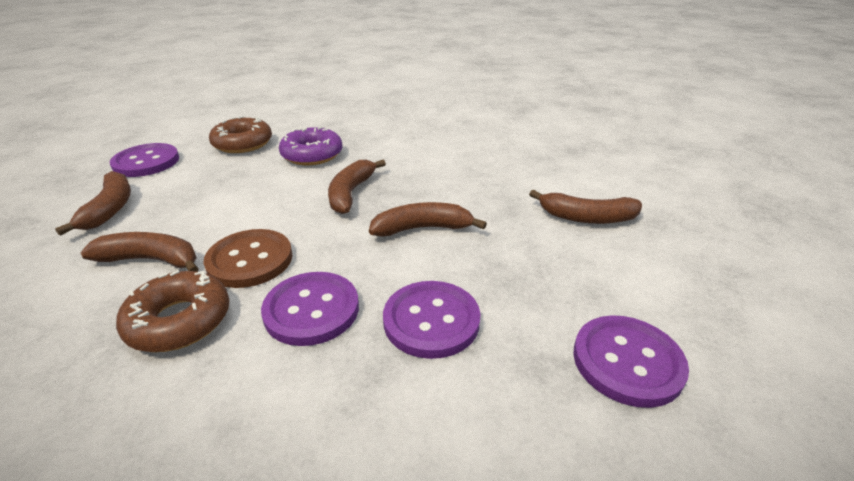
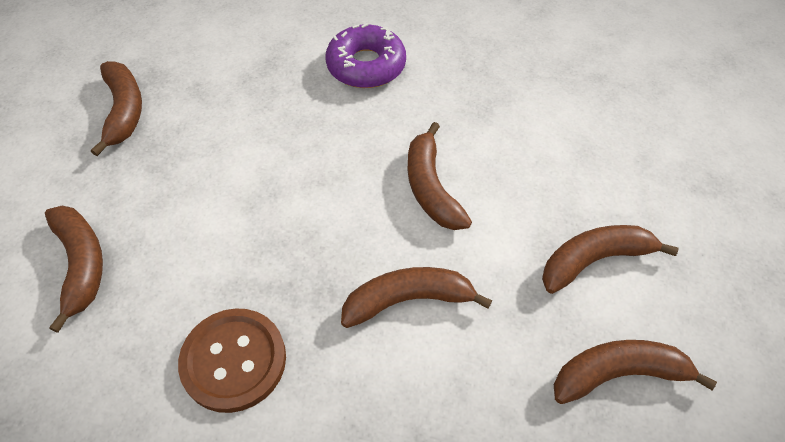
brown banana: 5 -> 6
brown donut: 2 -> 0
purple button: 4 -> 0

